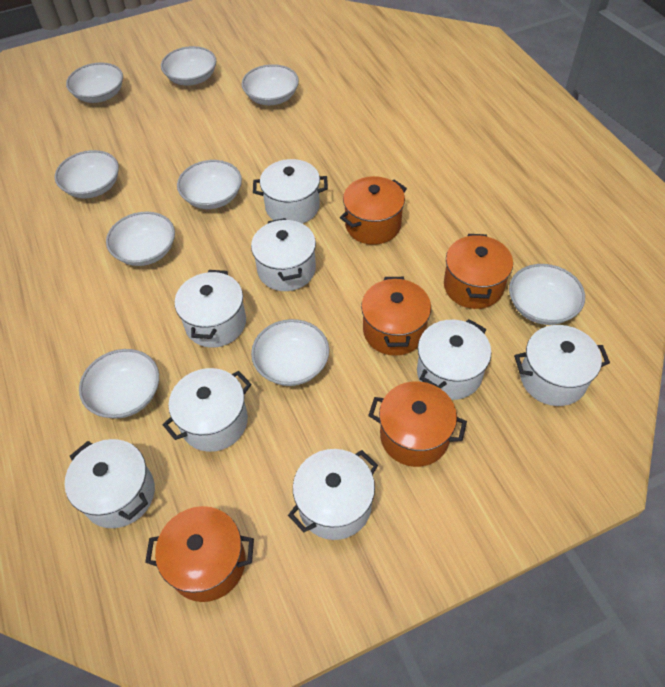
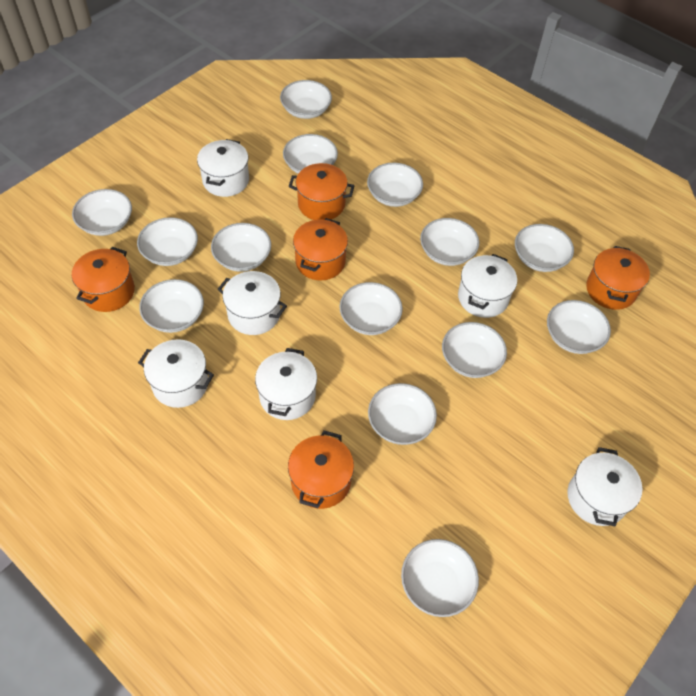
white bowl: 9 -> 14
white pot: 8 -> 6

